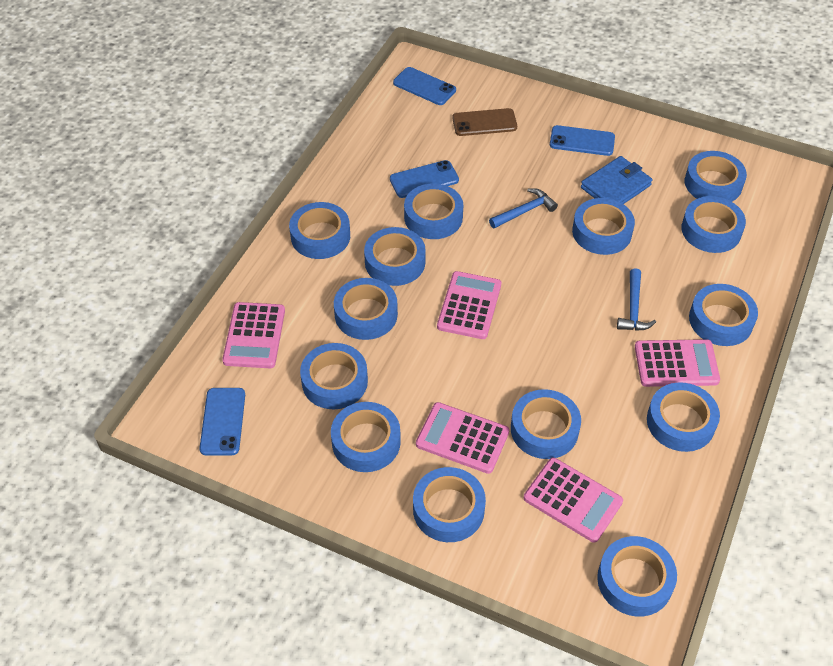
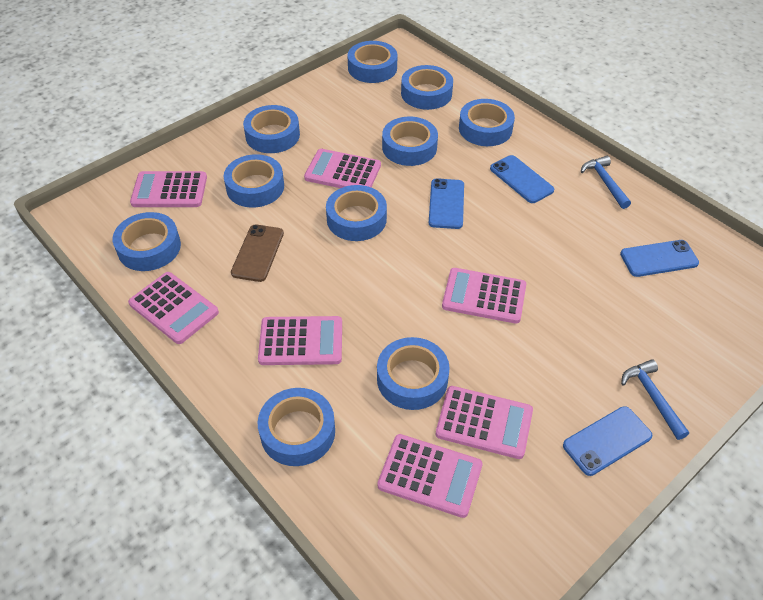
blue tape: 14 -> 10
blue wallet: 1 -> 0
pink calculator: 5 -> 7

